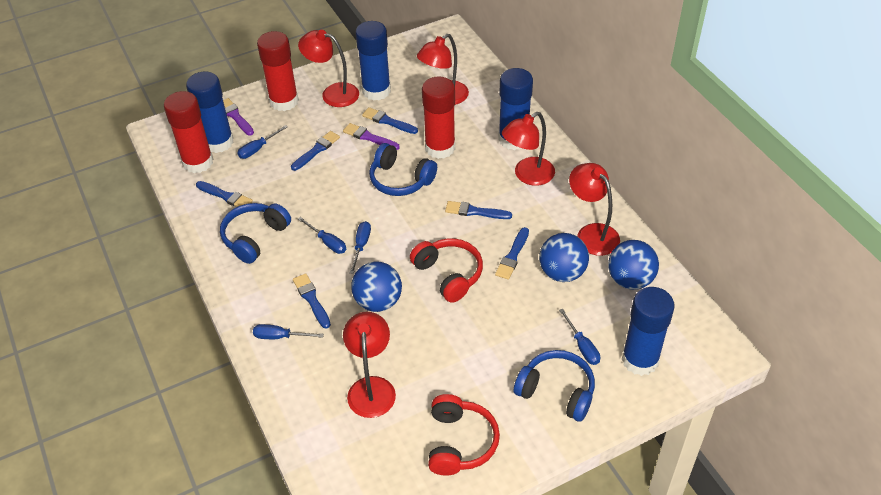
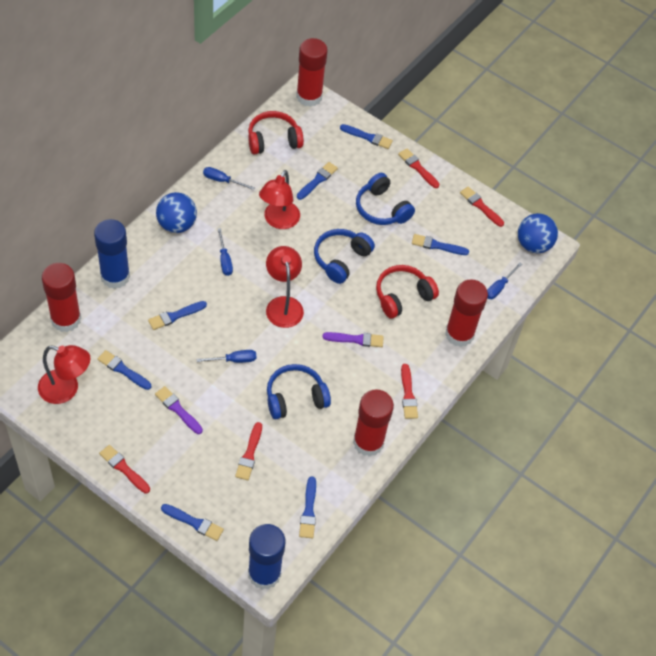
blue ball: 3 -> 2
blue brush: 6 -> 7
blue glue stick: 4 -> 2
blue screwdriver: 5 -> 4
red brush: 0 -> 5
red glue stick: 3 -> 4
red lamp: 5 -> 3

